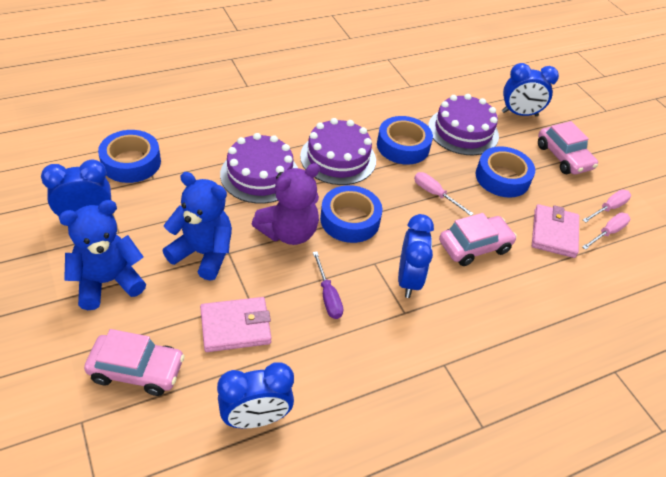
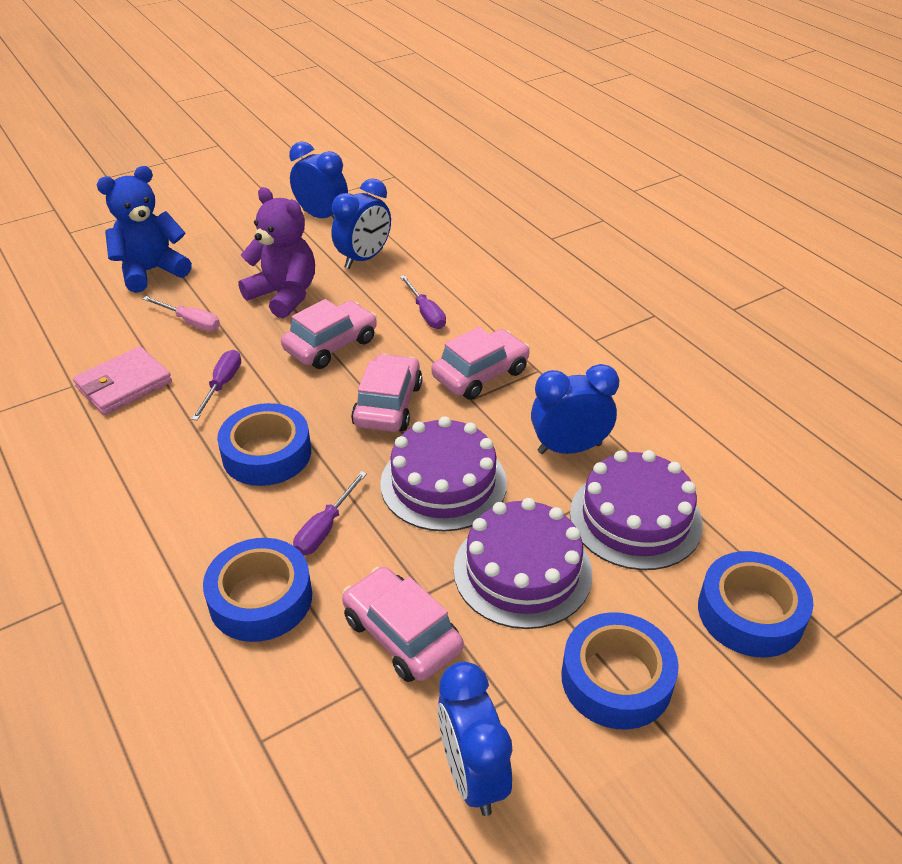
blue teddy bear: 2 -> 1
pink car: 3 -> 4
pink screwdriver: 3 -> 1
pink wallet: 2 -> 1
purple screwdriver: 1 -> 3

